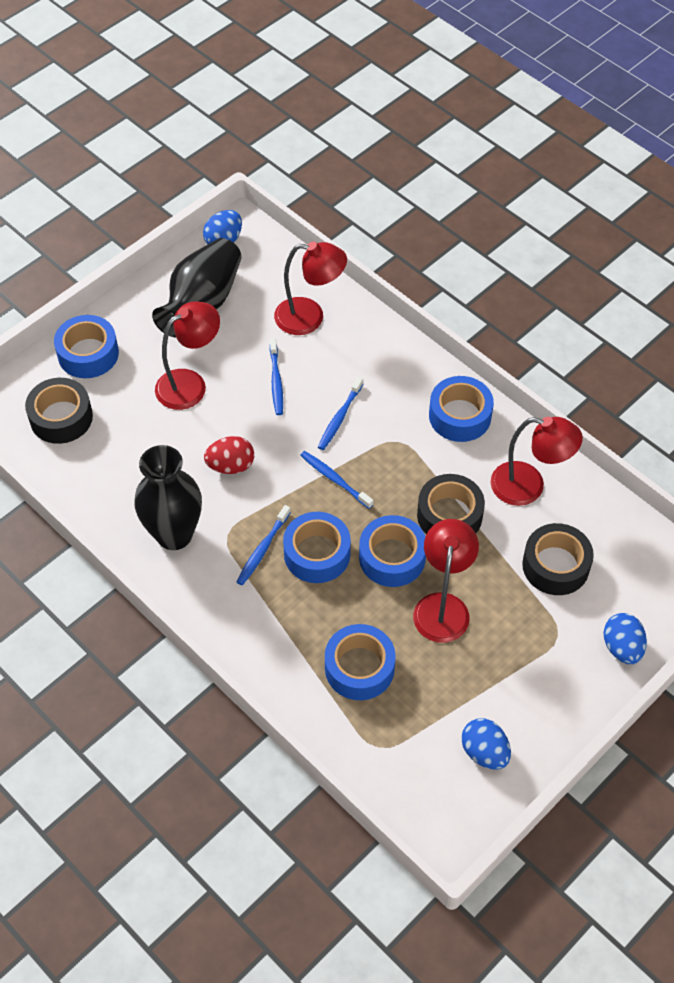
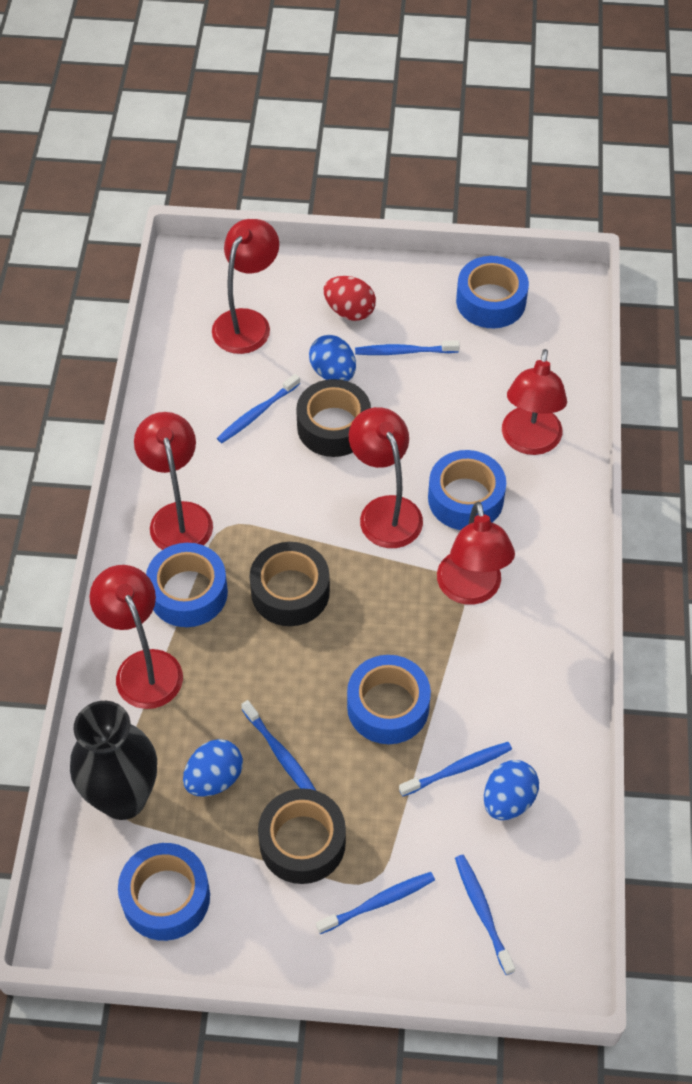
black vase: 2 -> 1
blue toothbrush: 4 -> 6
red lamp: 4 -> 6

